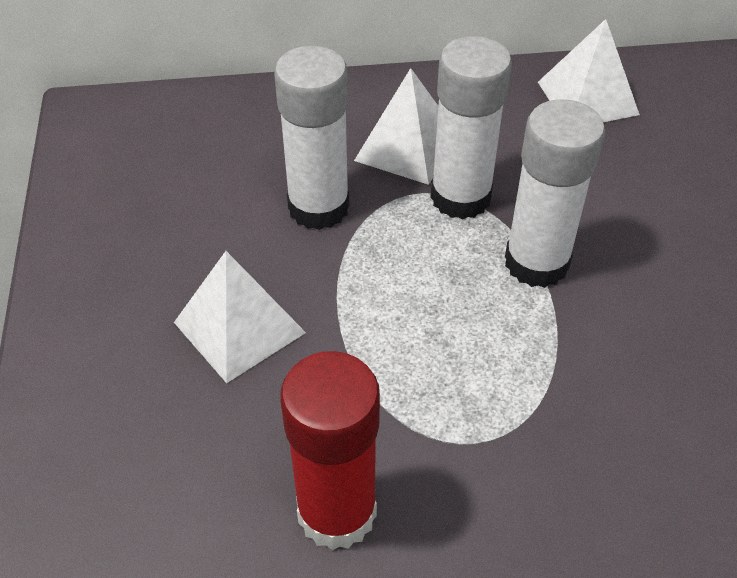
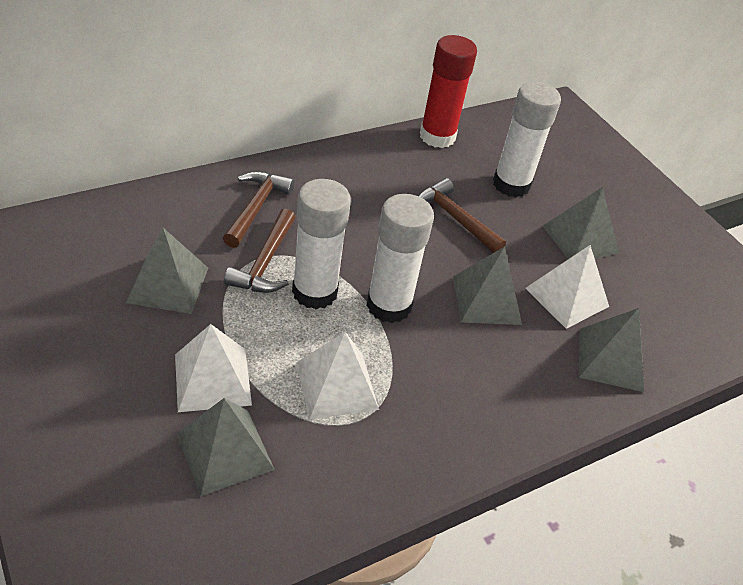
brown hammer: 0 -> 3
grey pyramid: 0 -> 5

